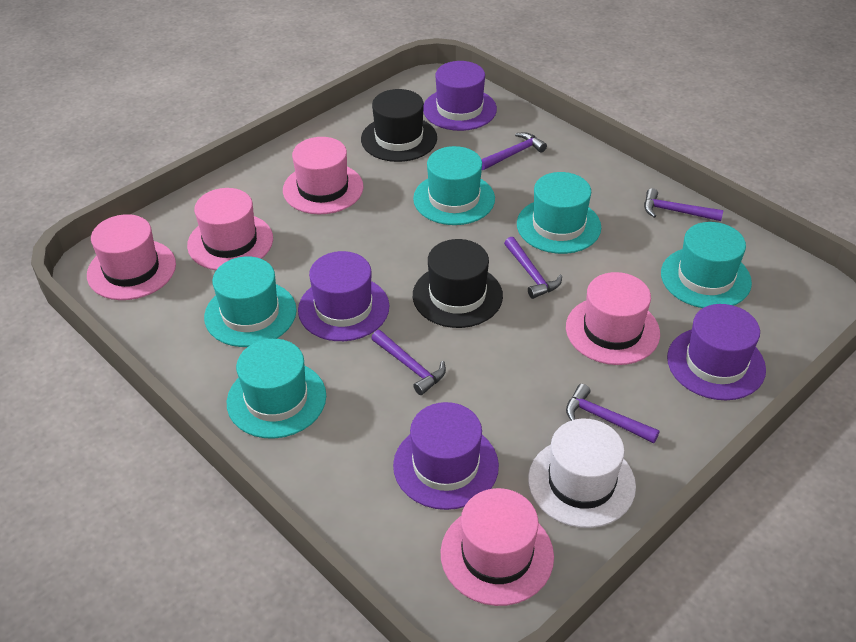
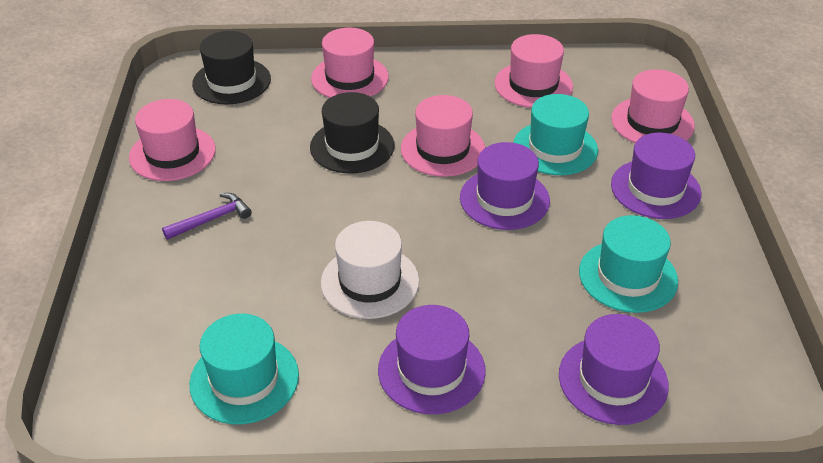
purple hammer: 5 -> 1
turquoise hat: 5 -> 3

